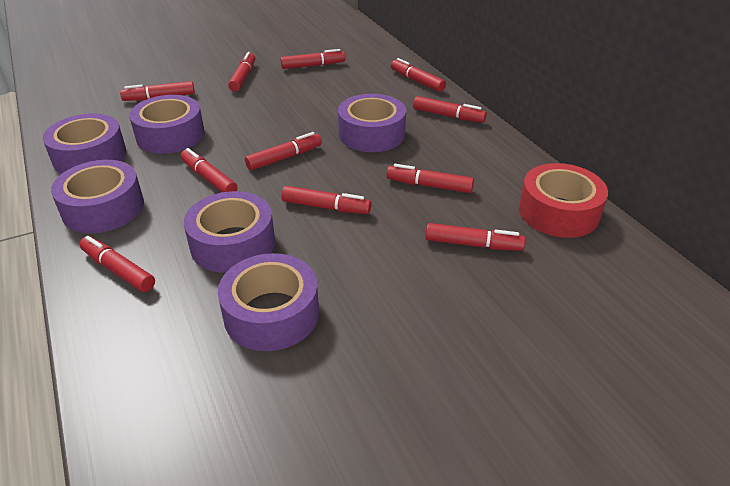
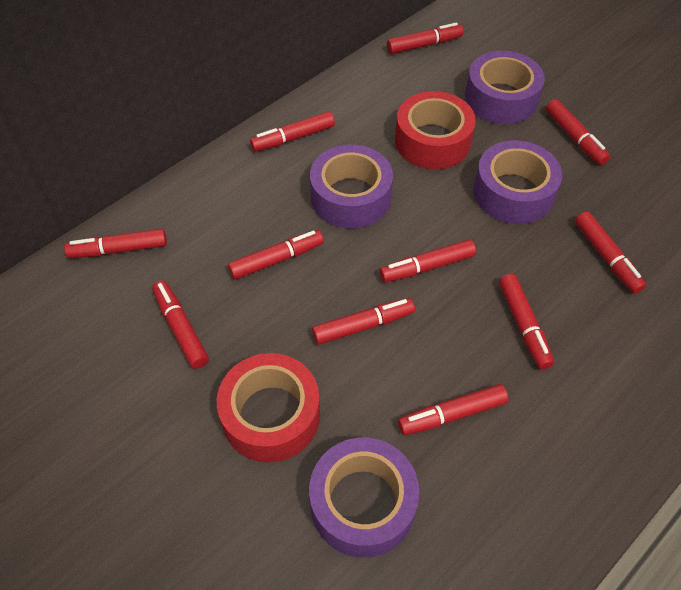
purple tape: 6 -> 4
red tape: 1 -> 2

